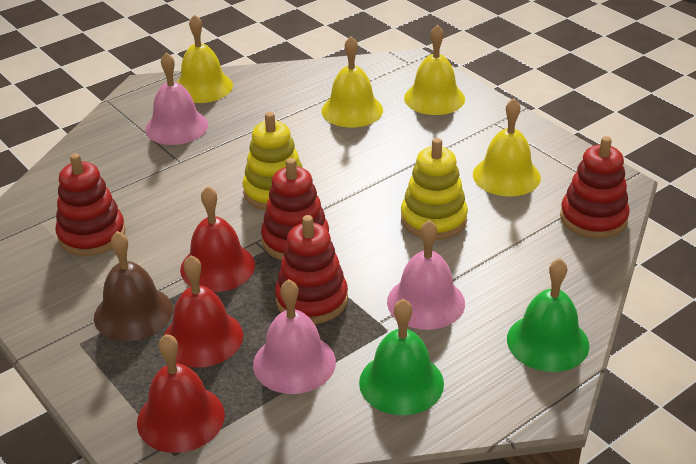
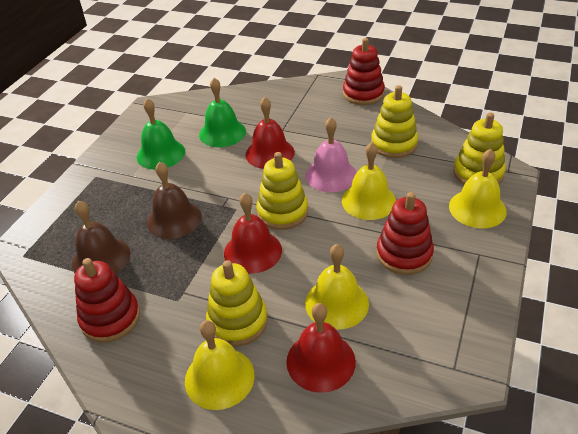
brown bell: 1 -> 2
pink bell: 3 -> 1
red stacking toy: 4 -> 3
yellow stacking toy: 2 -> 4

